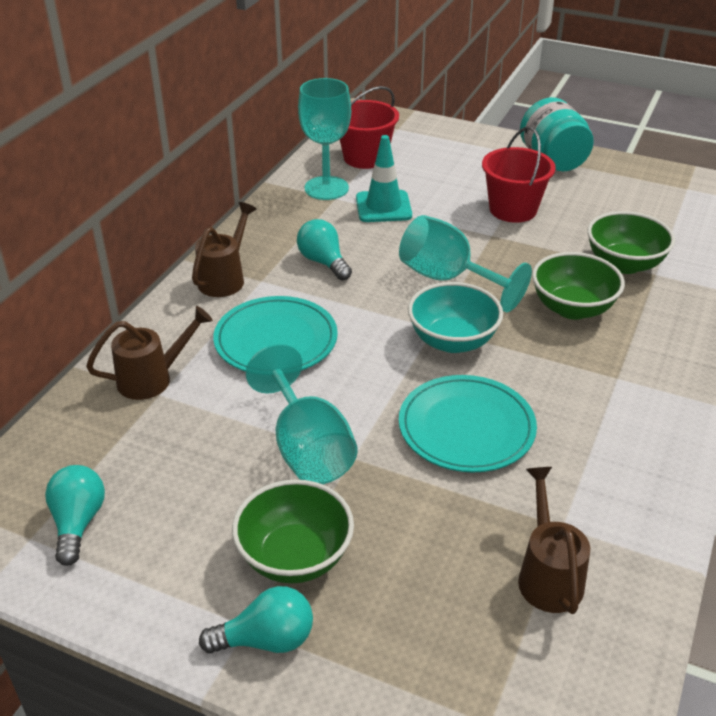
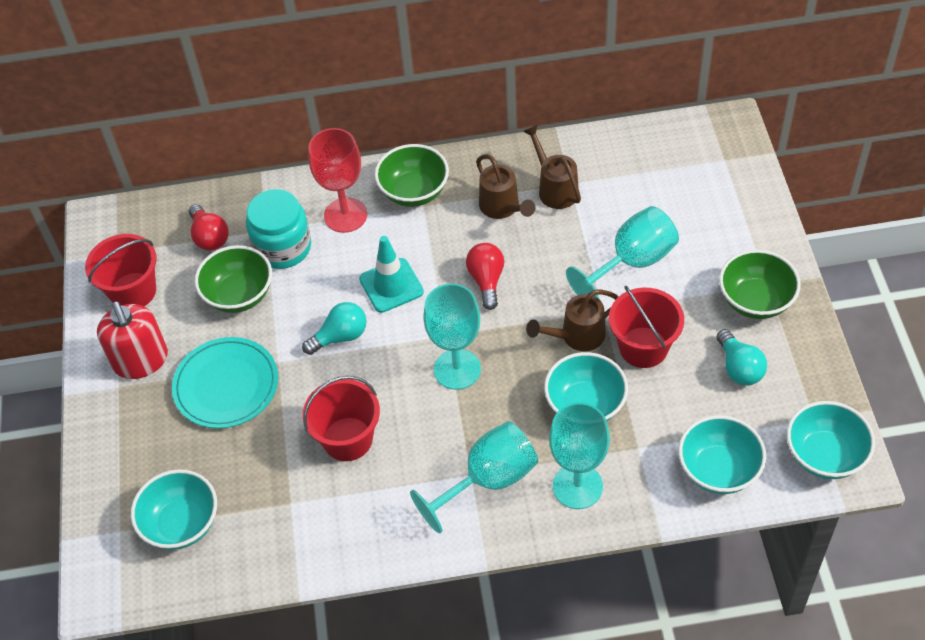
red bucket: 2 -> 3
red goblet: 0 -> 1
red light bulb: 0 -> 2
red soap dispenser: 0 -> 1
turquoise bowl: 1 -> 4
turquoise goblet: 3 -> 4
turquoise light bulb: 3 -> 2
turquoise plate: 2 -> 1

